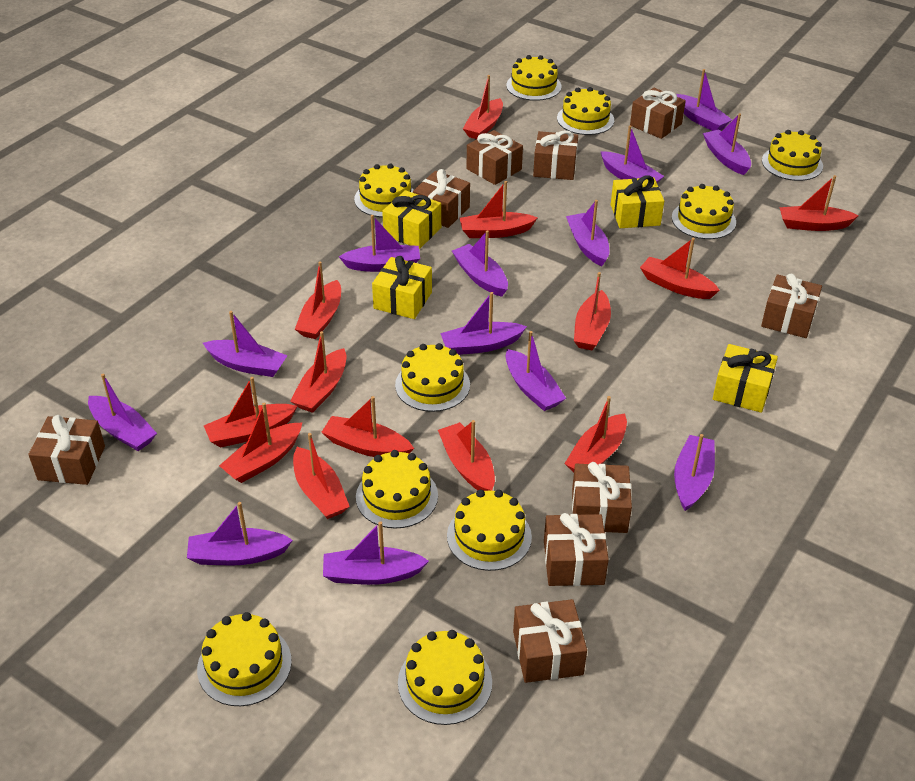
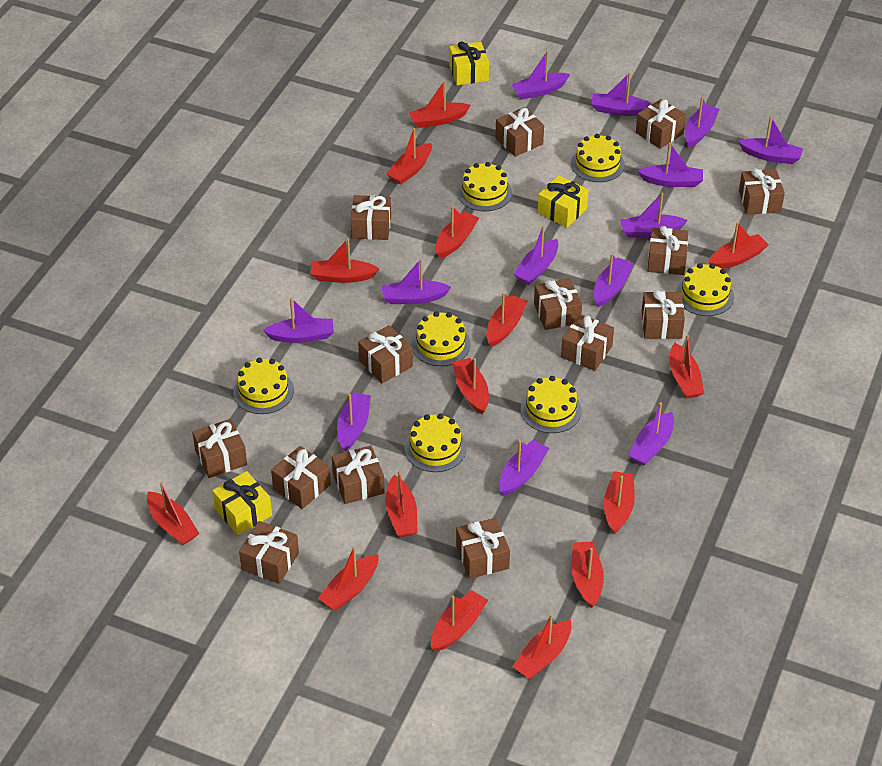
brown gift: 9 -> 14
red boat: 13 -> 15
yellow cake: 10 -> 7
yellow gift: 4 -> 3

